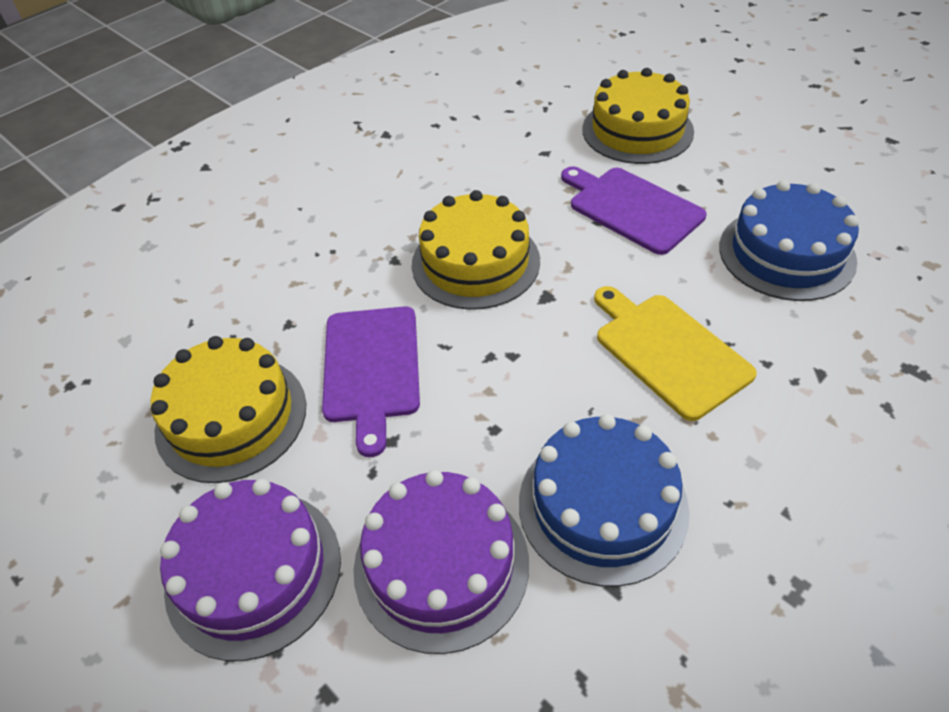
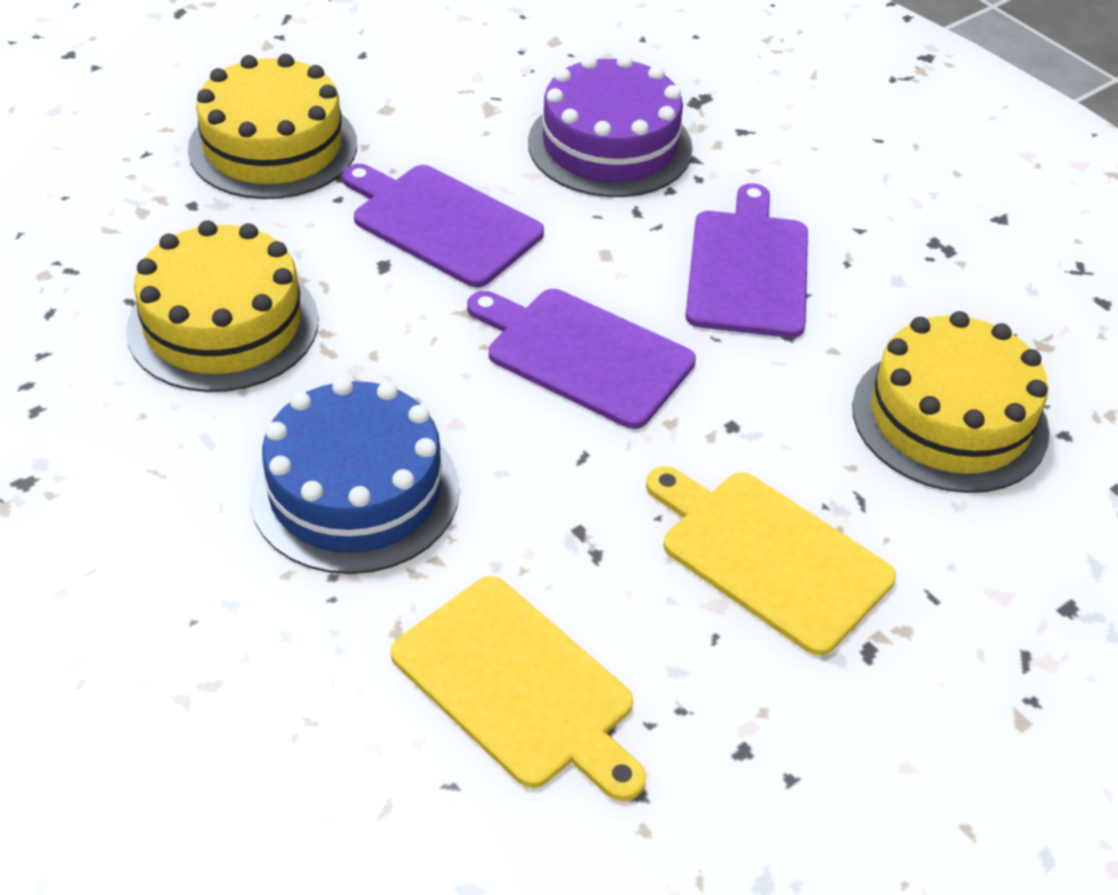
blue cake: 2 -> 1
purple cake: 2 -> 1
purple cutting board: 2 -> 3
yellow cutting board: 1 -> 2

